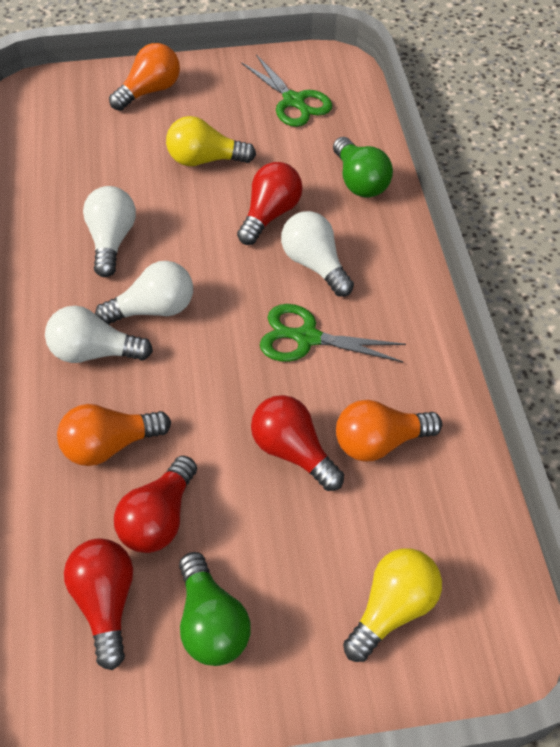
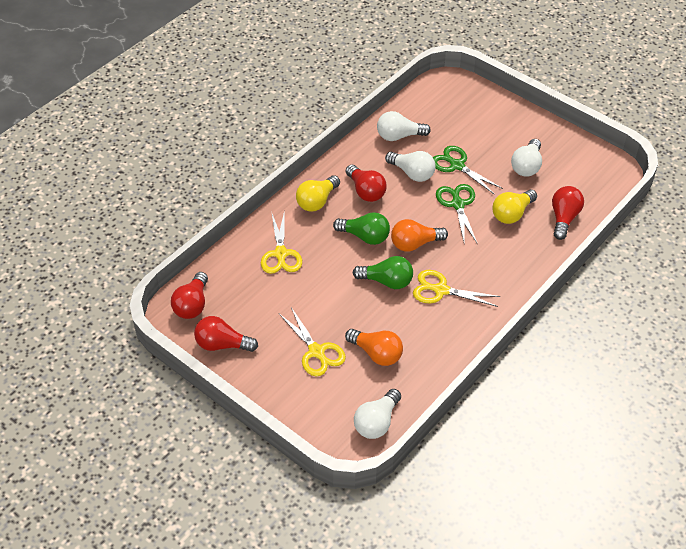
orange light bulb: 3 -> 2
yellow scissors: 0 -> 3

